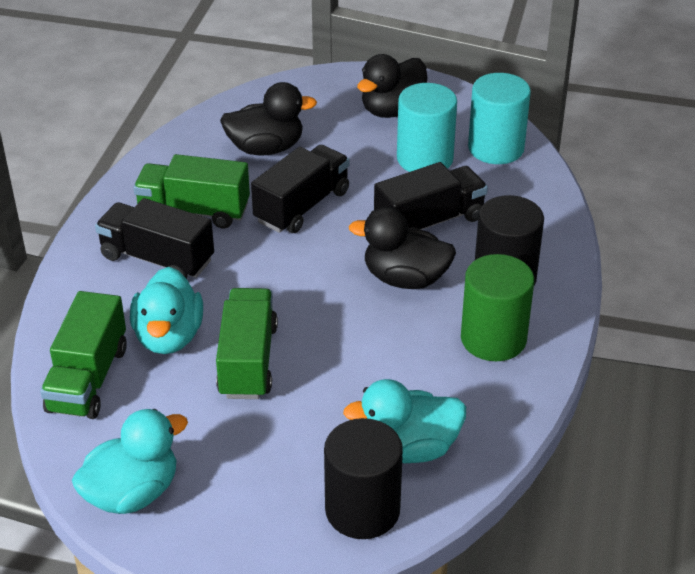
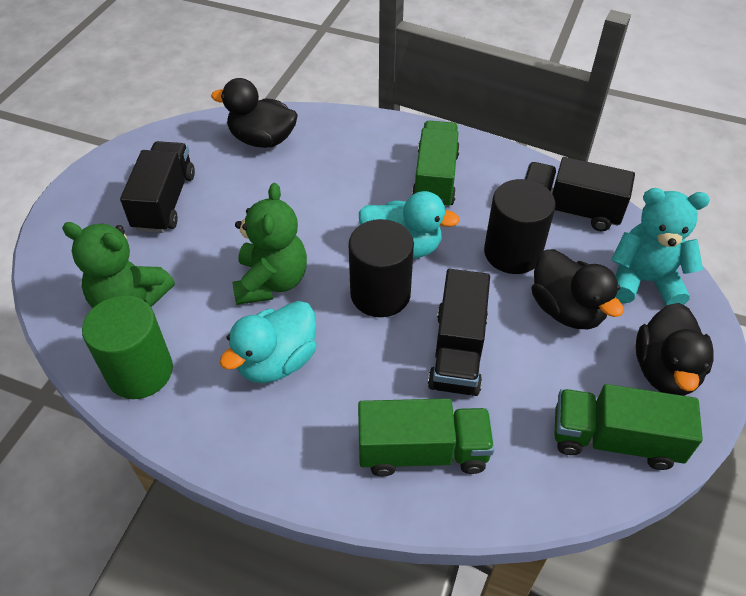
green teddy bear: 0 -> 2
turquoise cylinder: 2 -> 0
turquoise duck: 3 -> 2
turquoise teddy bear: 0 -> 1

